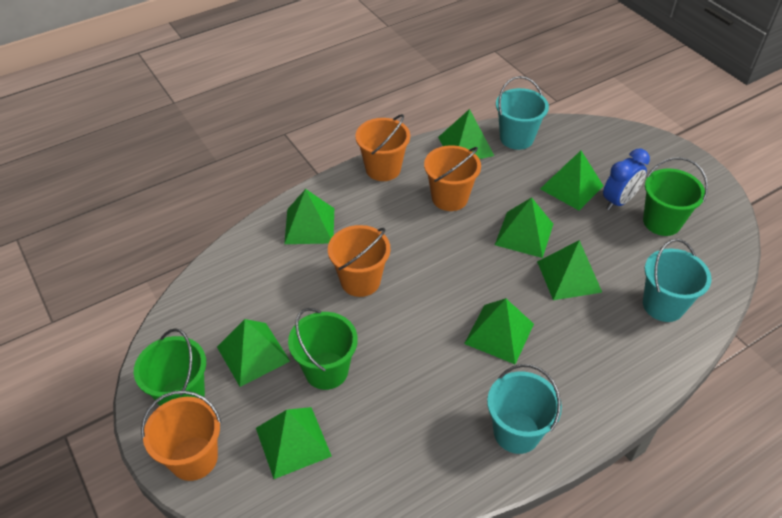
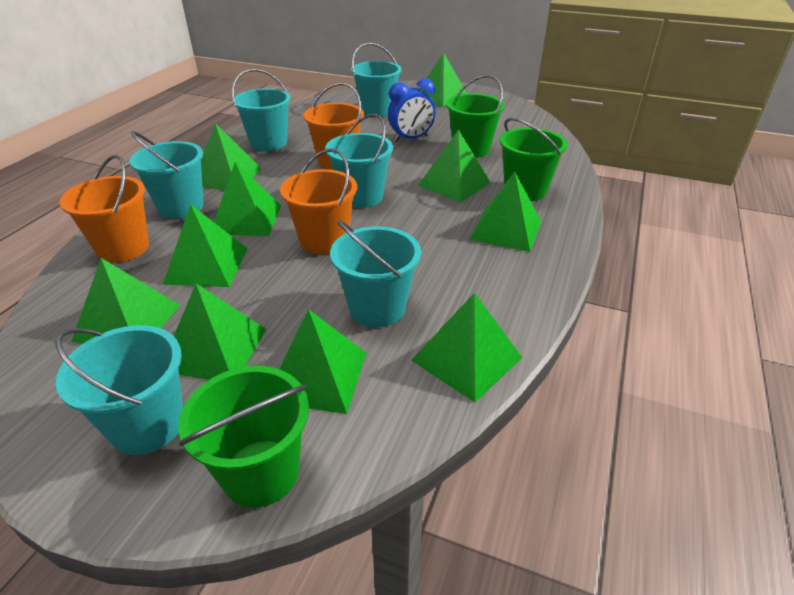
green pyramid: 8 -> 10
orange bucket: 4 -> 3
turquoise bucket: 3 -> 6

